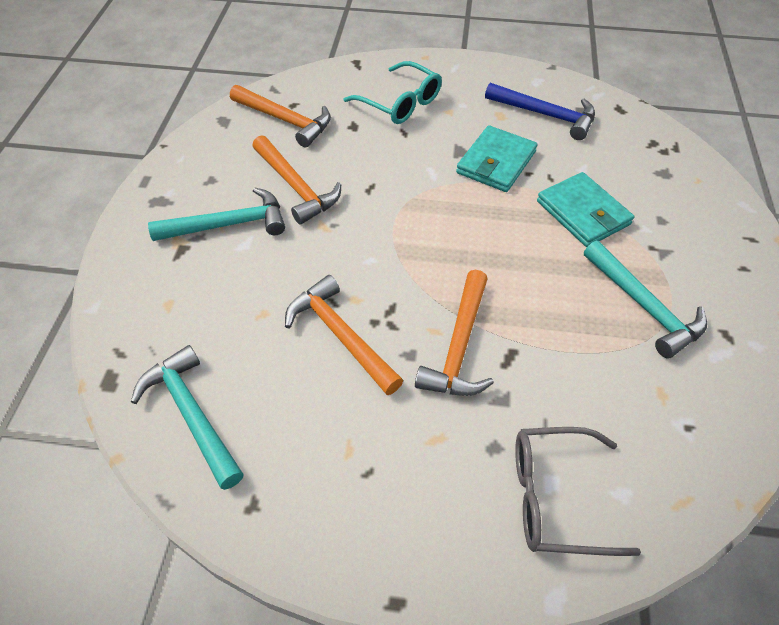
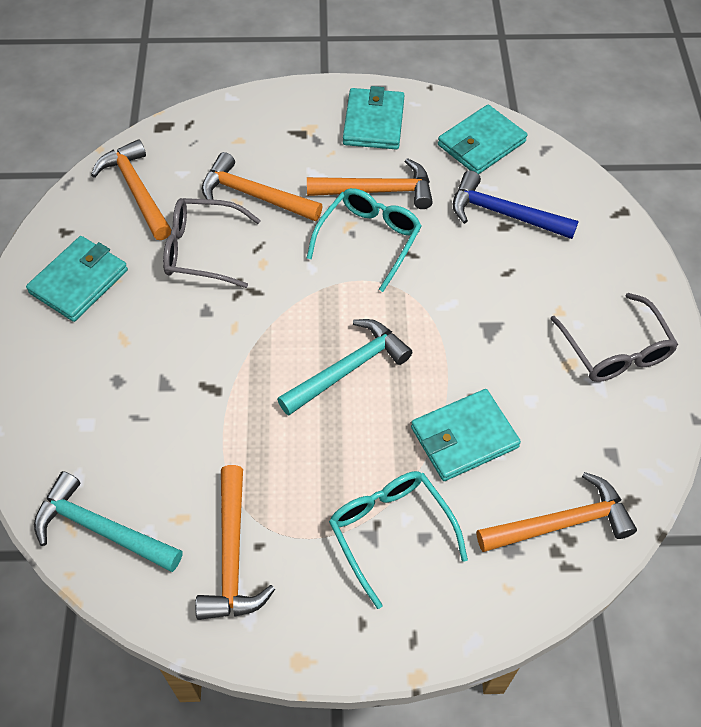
grey glasses: 1 -> 2
orange hammer: 4 -> 5
turquoise glasses: 1 -> 2
turquoise hammer: 3 -> 2
turquoise wallet: 2 -> 4

